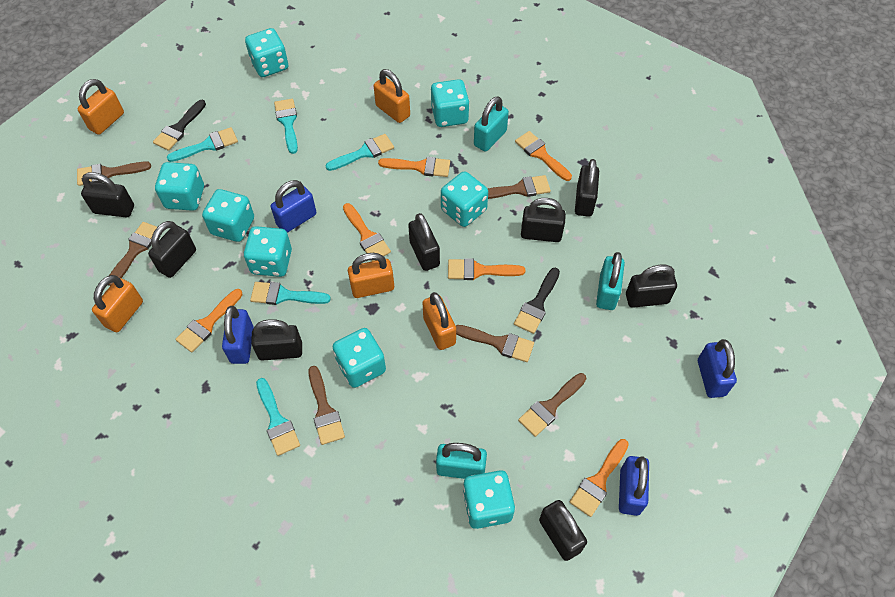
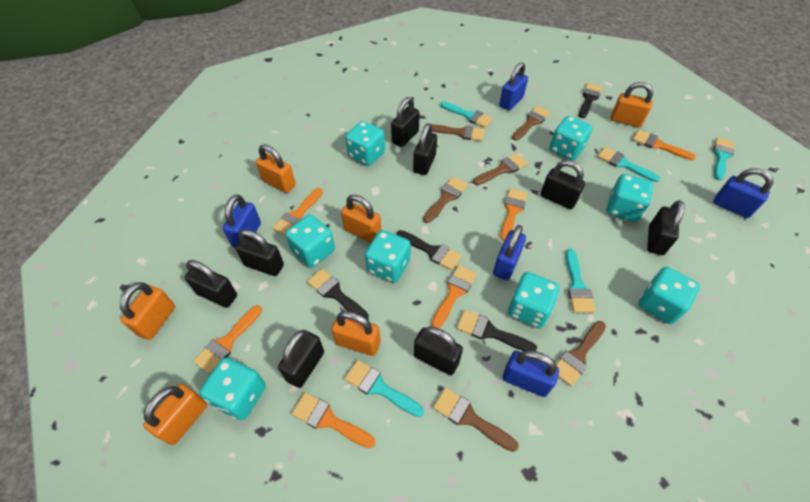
black brush: 2 -> 4
blue padlock: 4 -> 5
orange padlock: 5 -> 6
turquoise padlock: 3 -> 0

